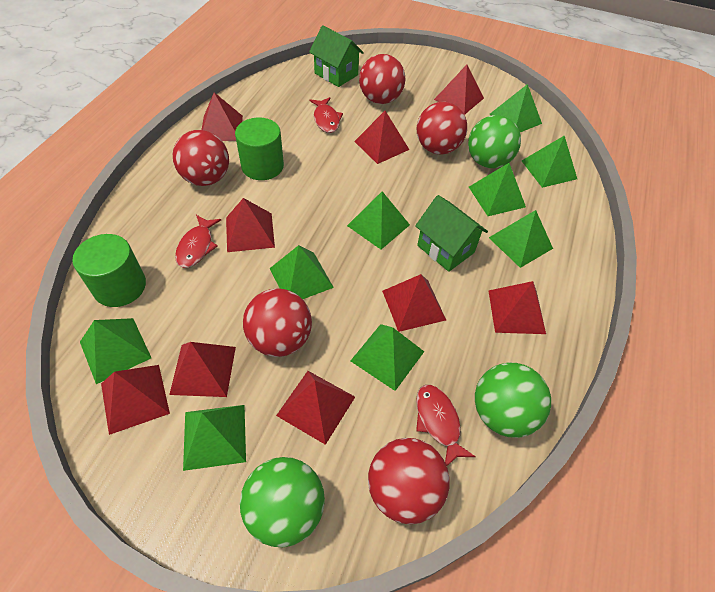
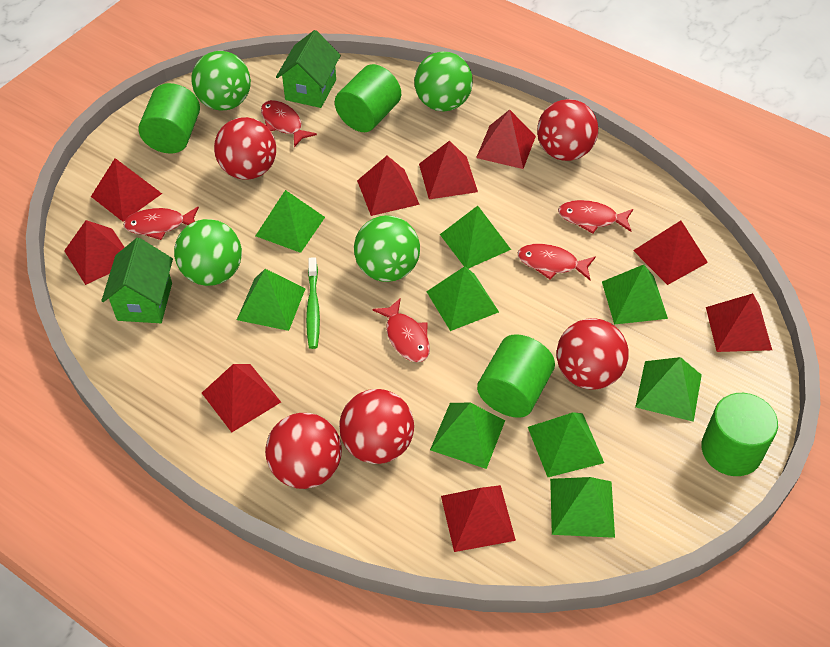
green ball: 3 -> 4
green cylinder: 2 -> 4
green toothbrush: 0 -> 1
red fish: 3 -> 5

